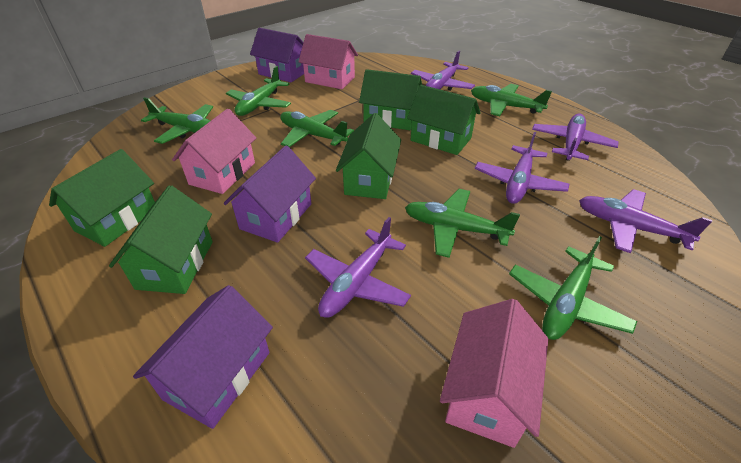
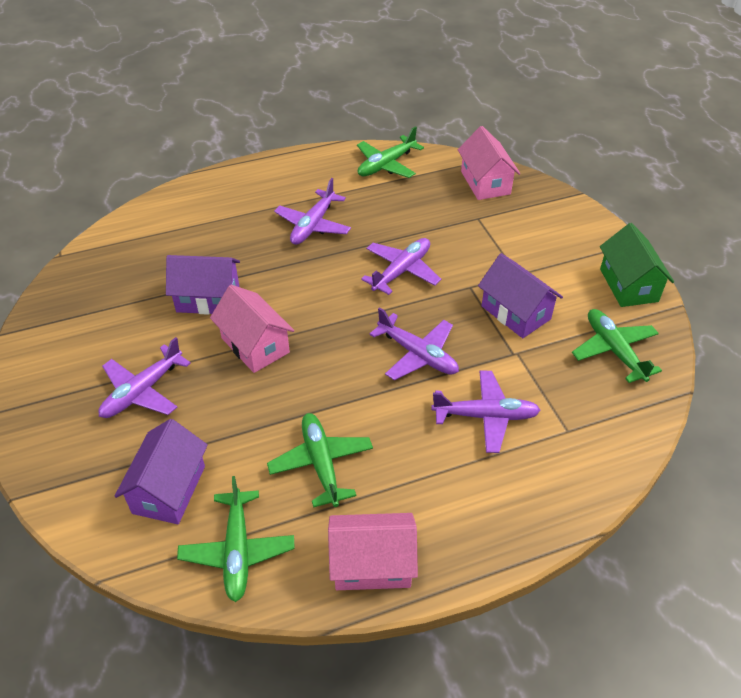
green house: 5 -> 1
green plane: 6 -> 4

